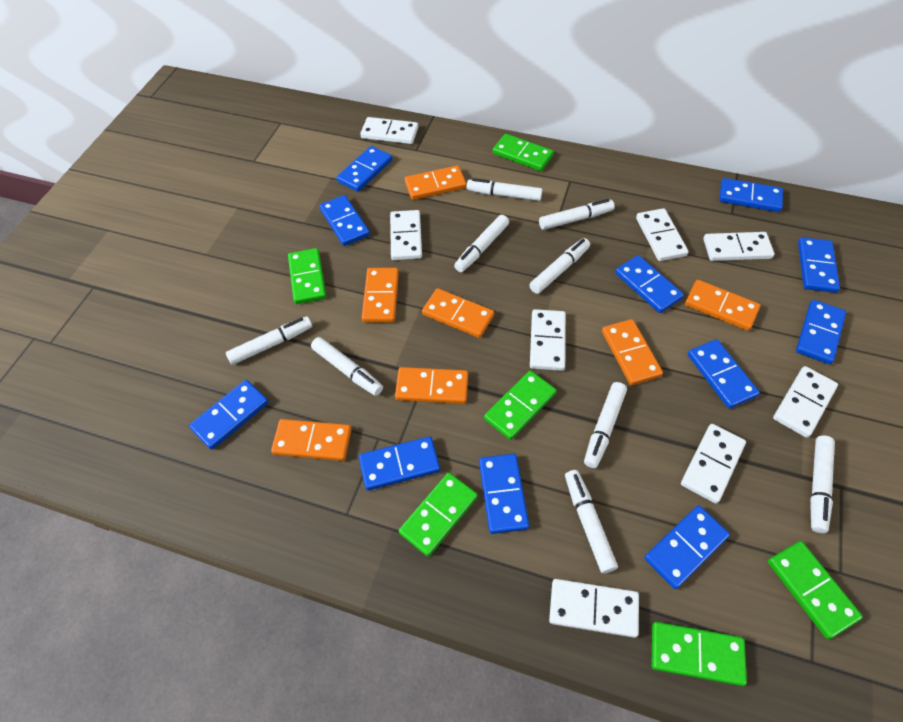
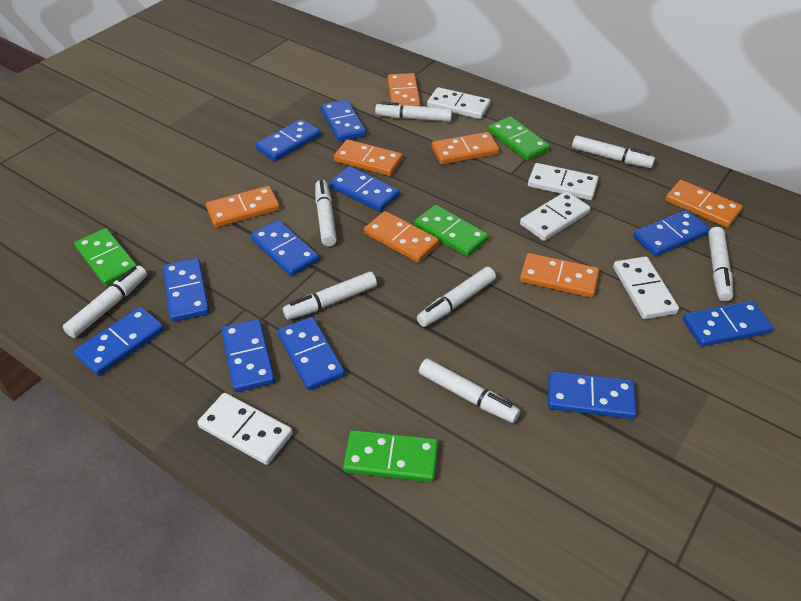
green domino: 6 -> 4
white domino: 8 -> 5
white marker: 9 -> 8

